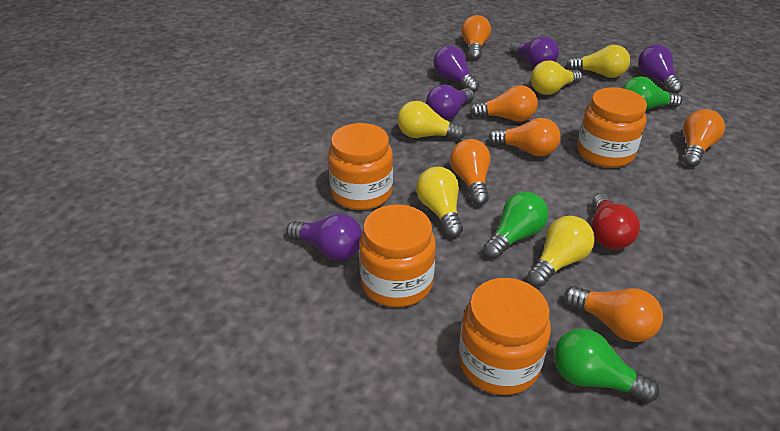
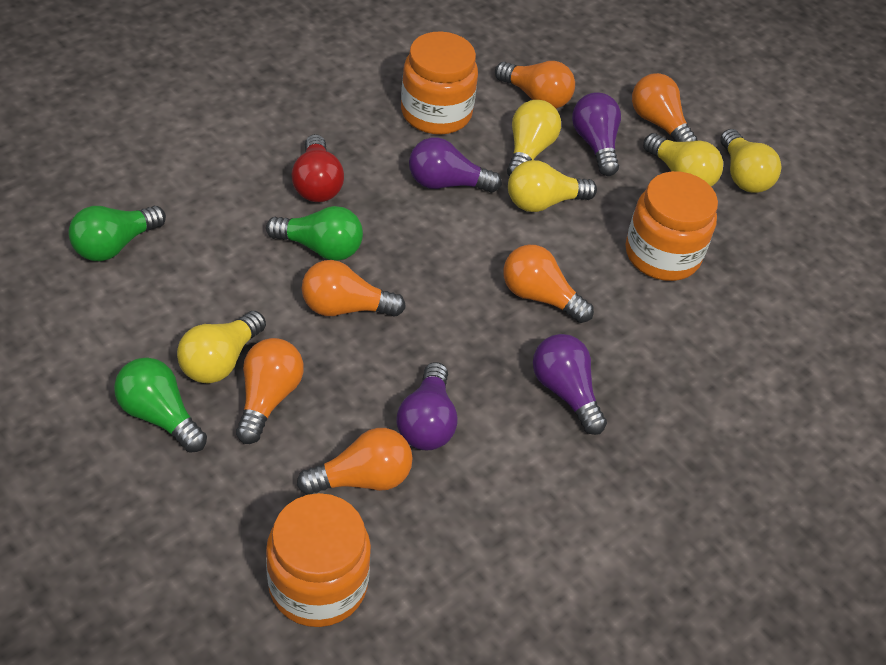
orange jar: 4 -> 3
purple light bulb: 5 -> 4

